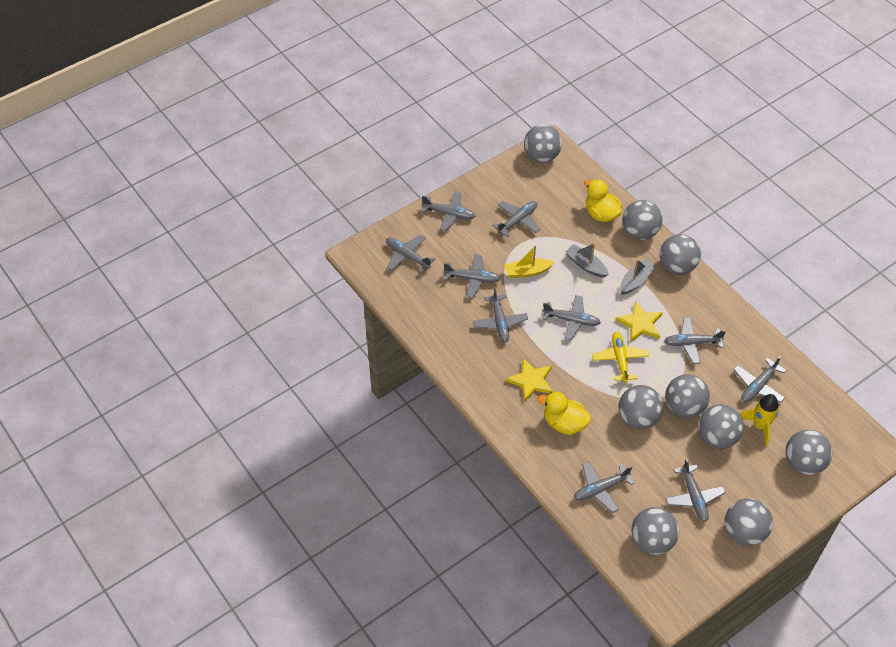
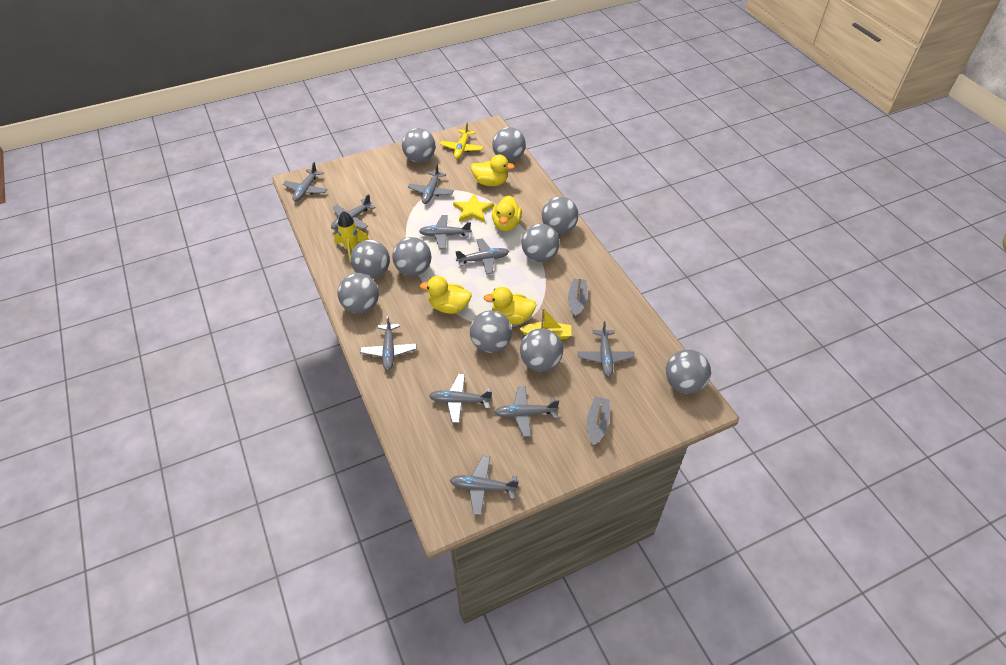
grey ball: 9 -> 10
yellow duck: 2 -> 4
yellow star: 2 -> 1

